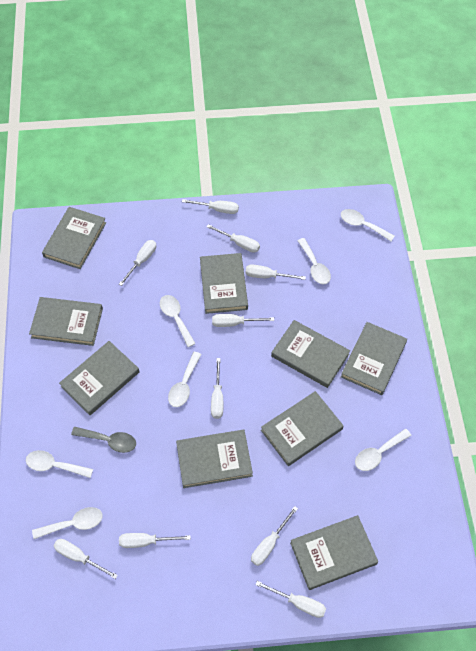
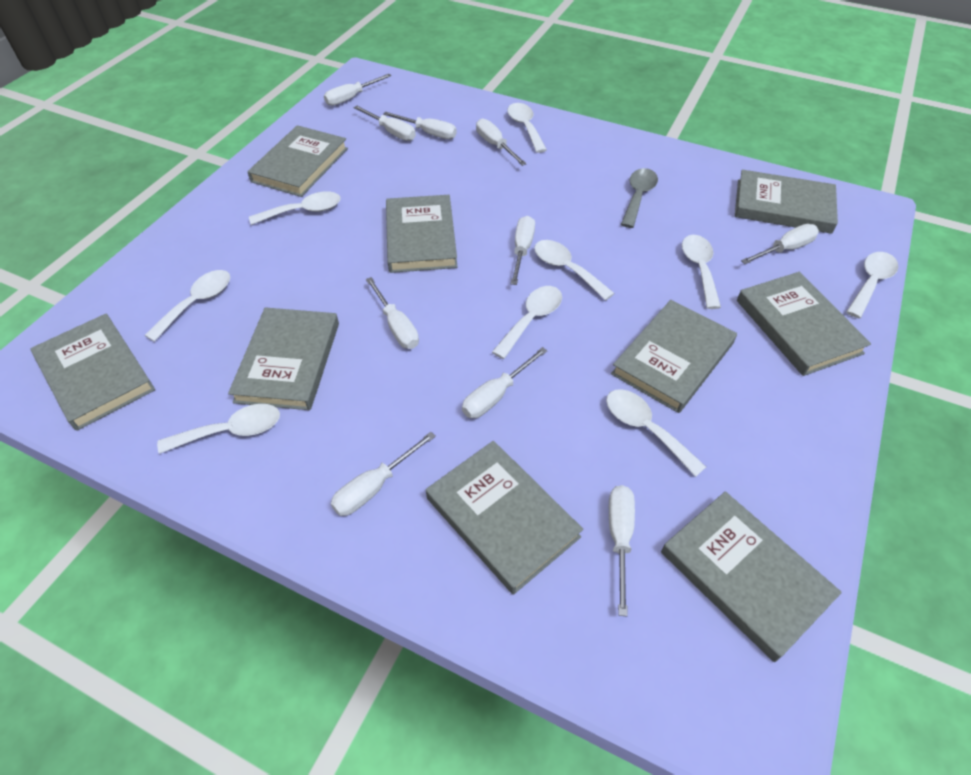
white spoon: 7 -> 9

